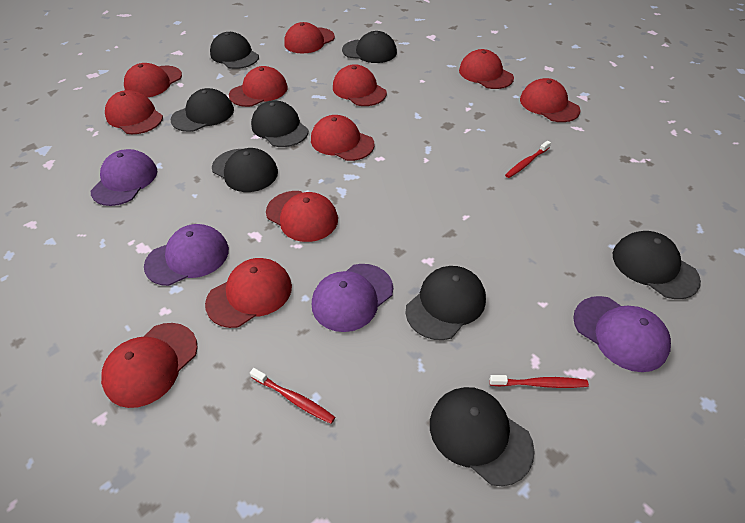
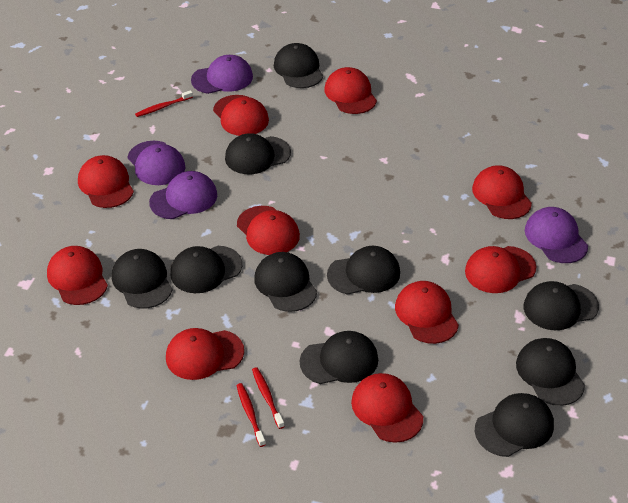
black cap: 8 -> 10
red cap: 11 -> 10

